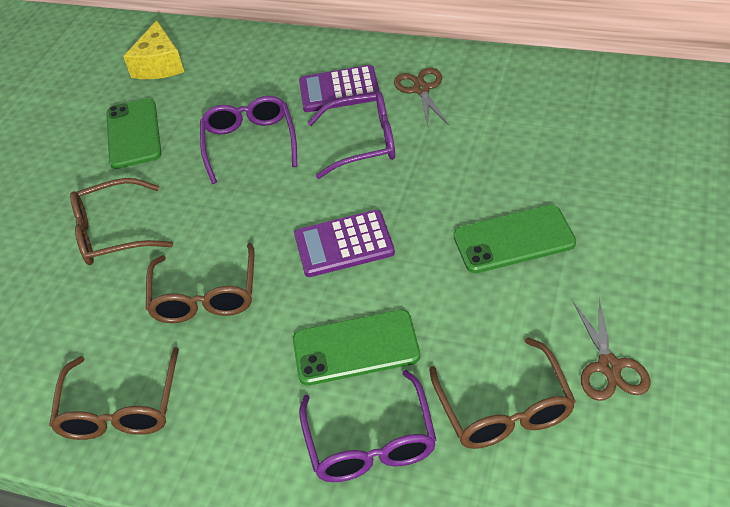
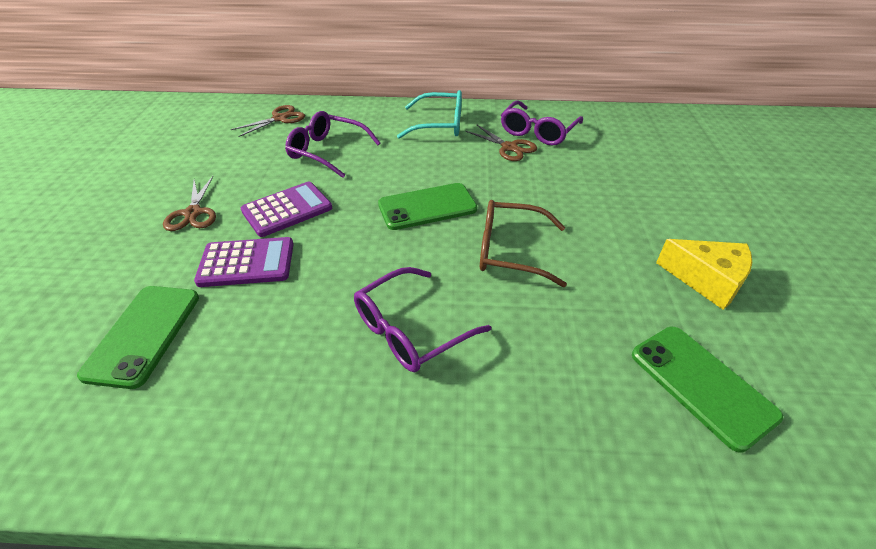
brown glasses: 4 -> 1
brown scissors: 2 -> 3
turquoise glasses: 0 -> 1

